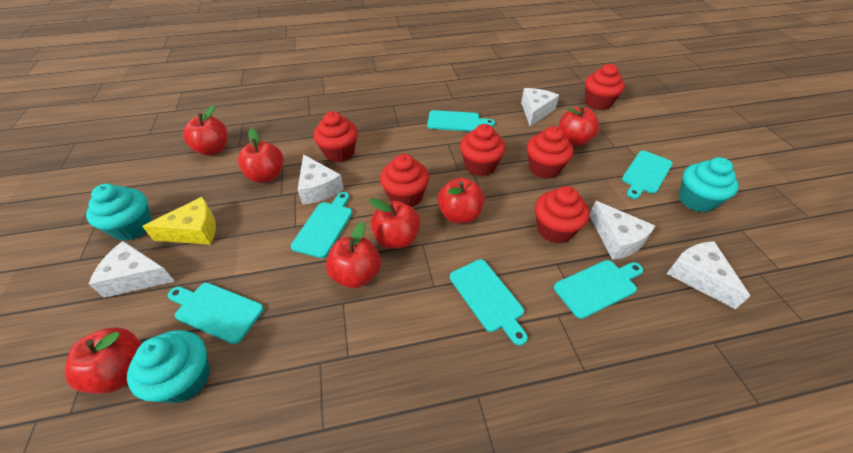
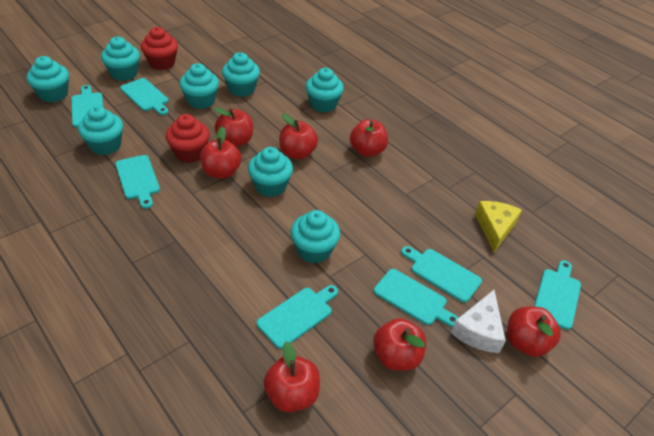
red cupcake: 6 -> 2
turquoise cupcake: 3 -> 8
turquoise cutting board: 6 -> 7
white cheese: 5 -> 1

